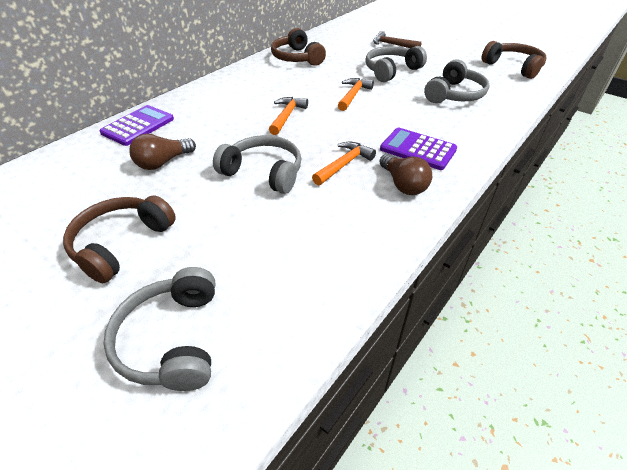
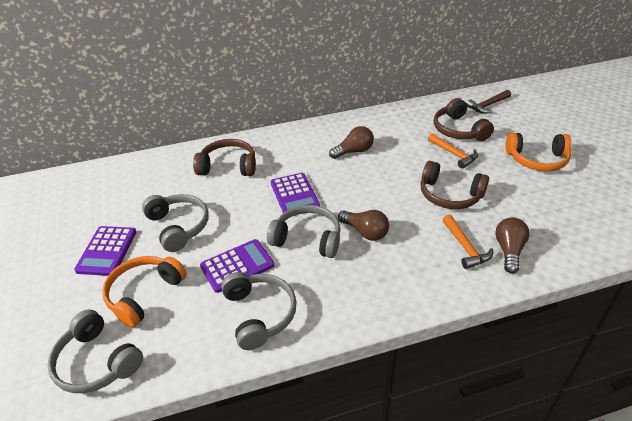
brown light bulb: 2 -> 3
orange hammer: 3 -> 2
orange headphones: 0 -> 2
purple calculator: 2 -> 3

